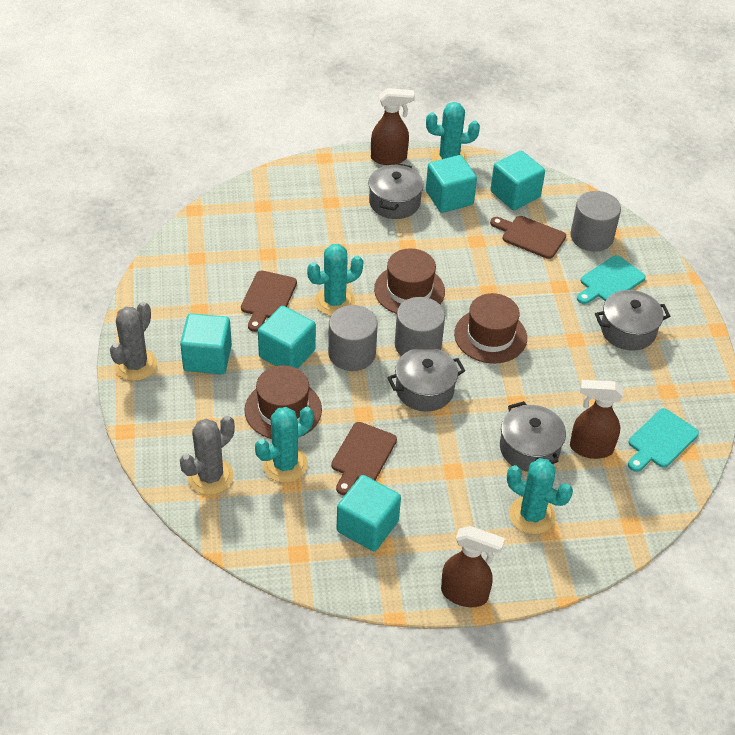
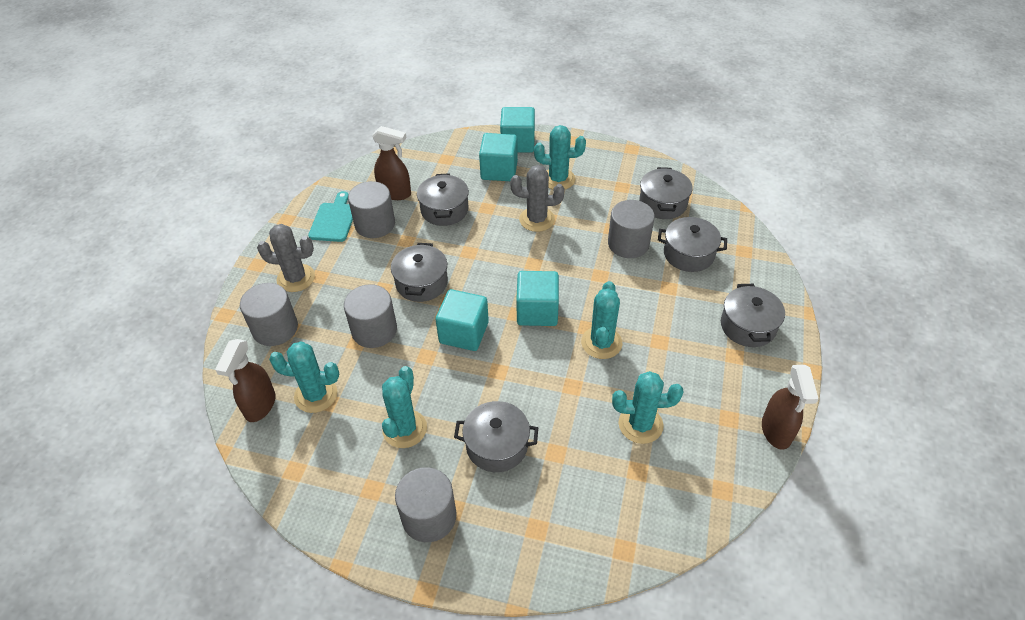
brown cutting board: 3 -> 0
brown hat: 3 -> 0
grey cylinder: 3 -> 5
grey pot: 4 -> 6
turquoise cactus: 4 -> 5
turquoise cube: 5 -> 4
turquoise cutting board: 2 -> 1

